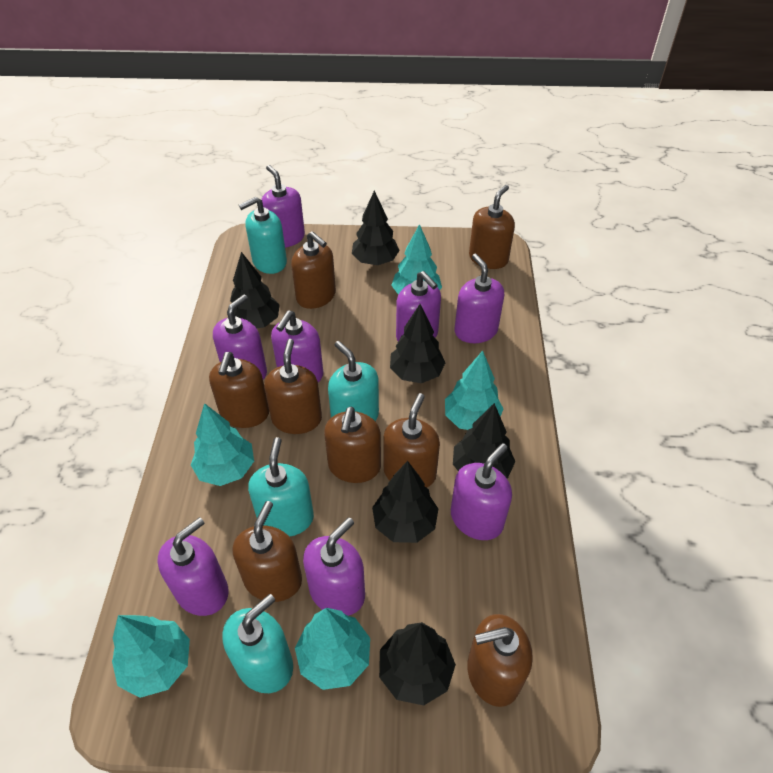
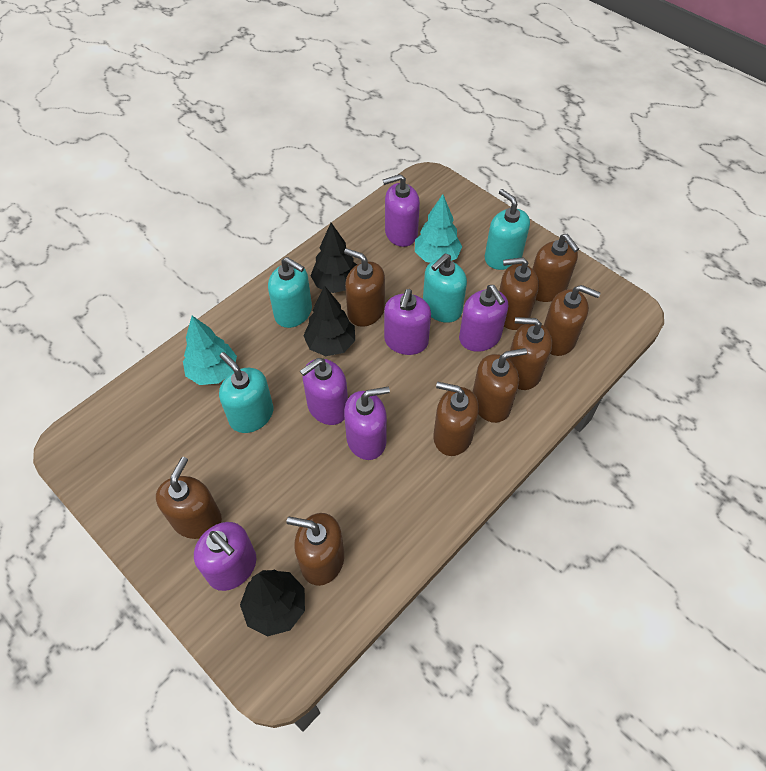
black tree: 6 -> 3
brown soap dispenser: 8 -> 9
purple soap dispenser: 8 -> 6
turquoise tree: 5 -> 2

